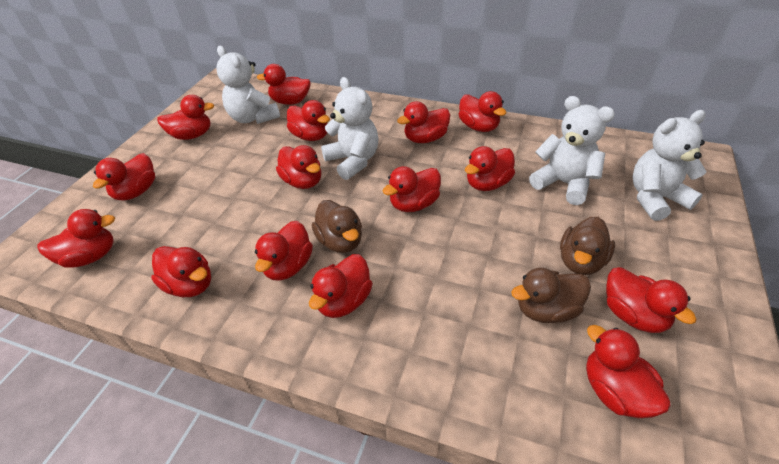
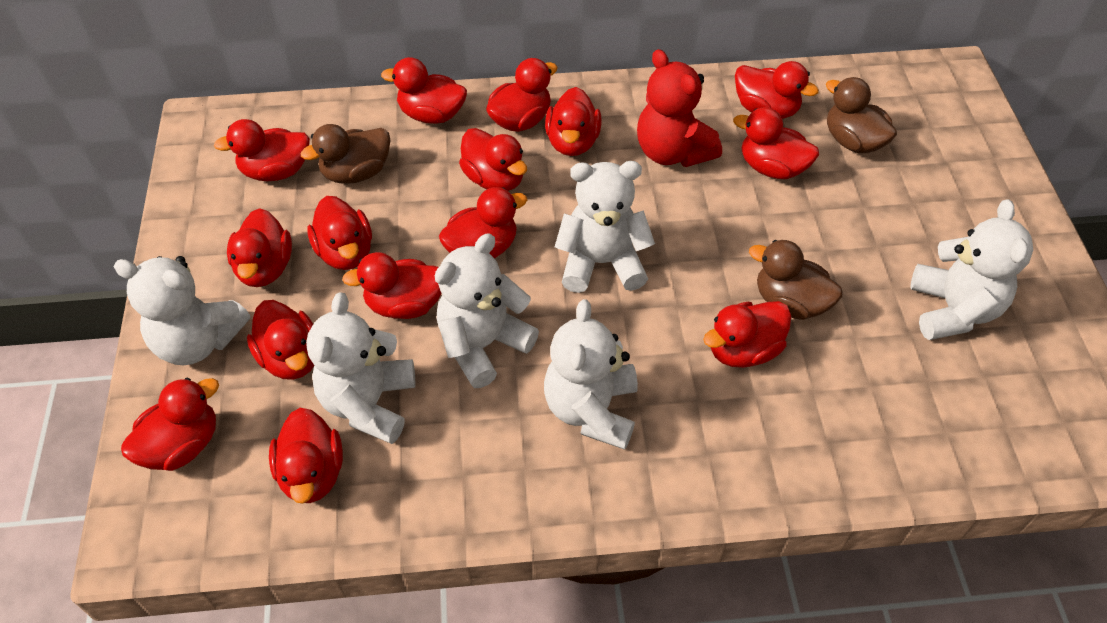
red teddy bear: 0 -> 1
white teddy bear: 4 -> 6

